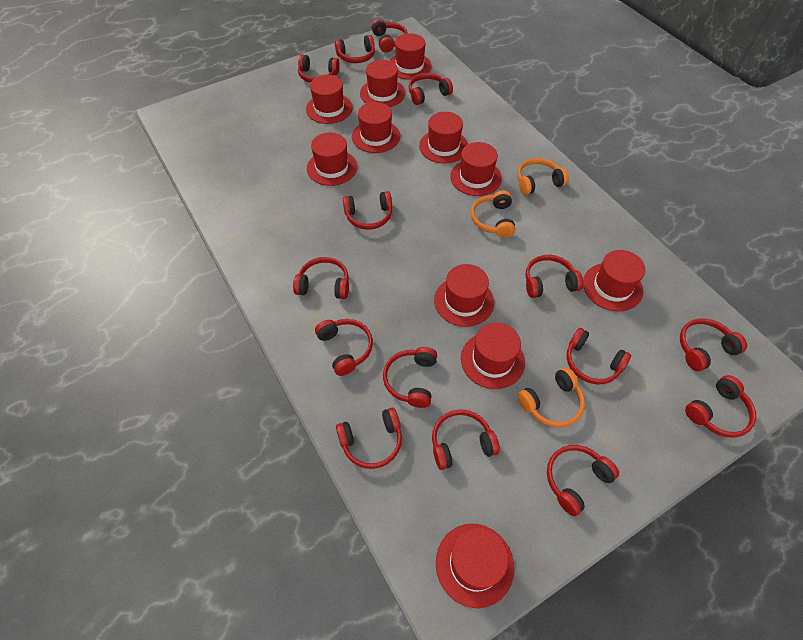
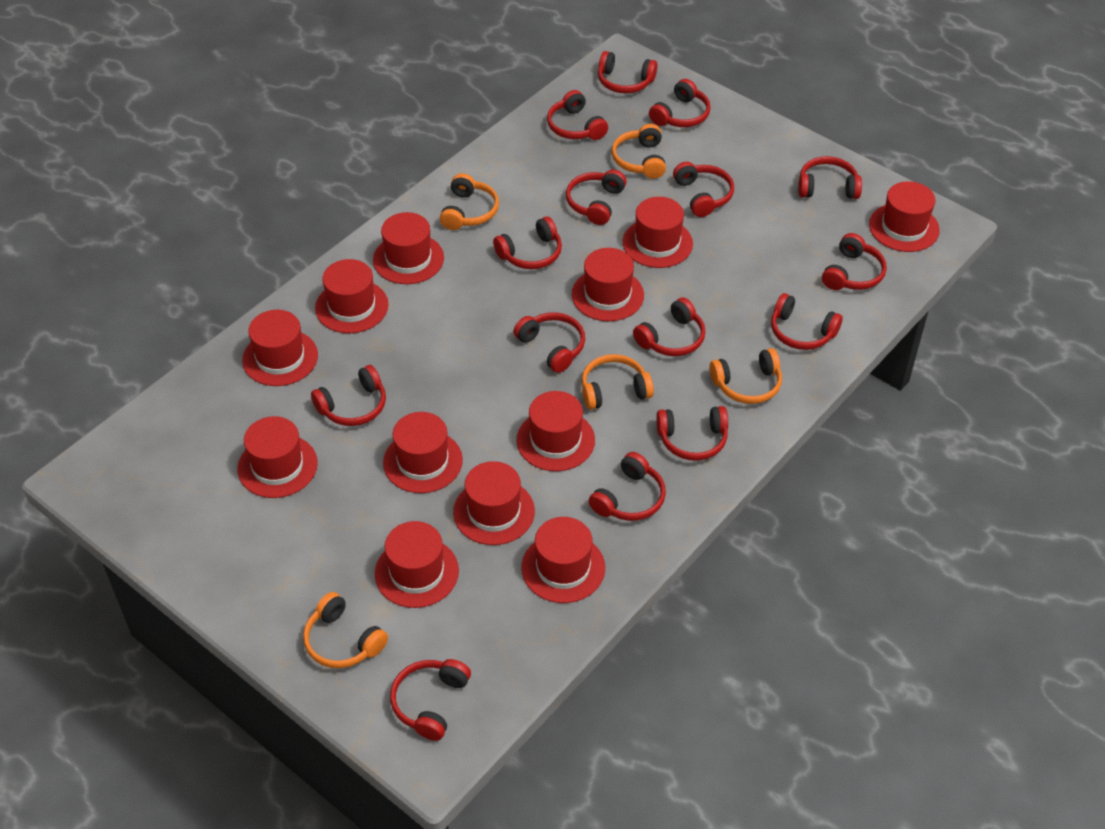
orange headphones: 3 -> 5
red hat: 11 -> 12

